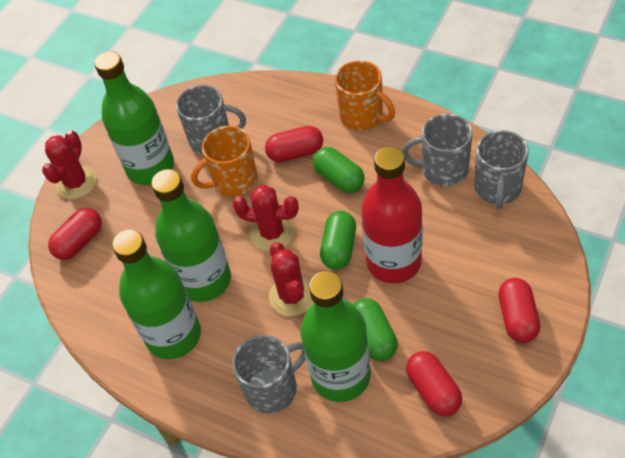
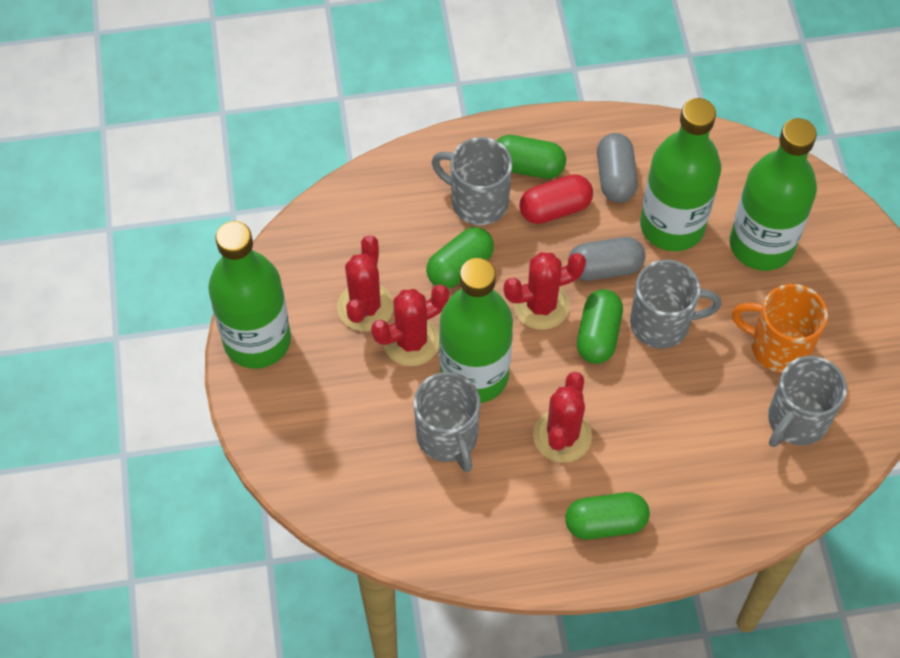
green capsule: 3 -> 4
grey capsule: 0 -> 2
orange mug: 2 -> 1
red bottle: 1 -> 0
red cactus: 3 -> 4
red capsule: 4 -> 1

